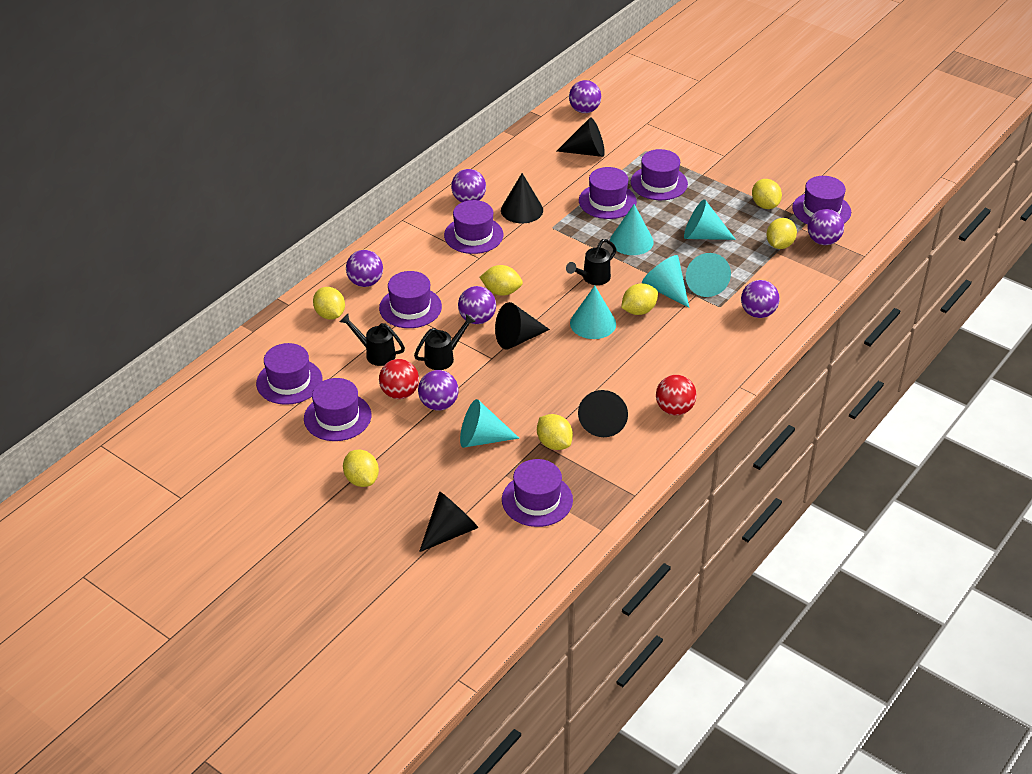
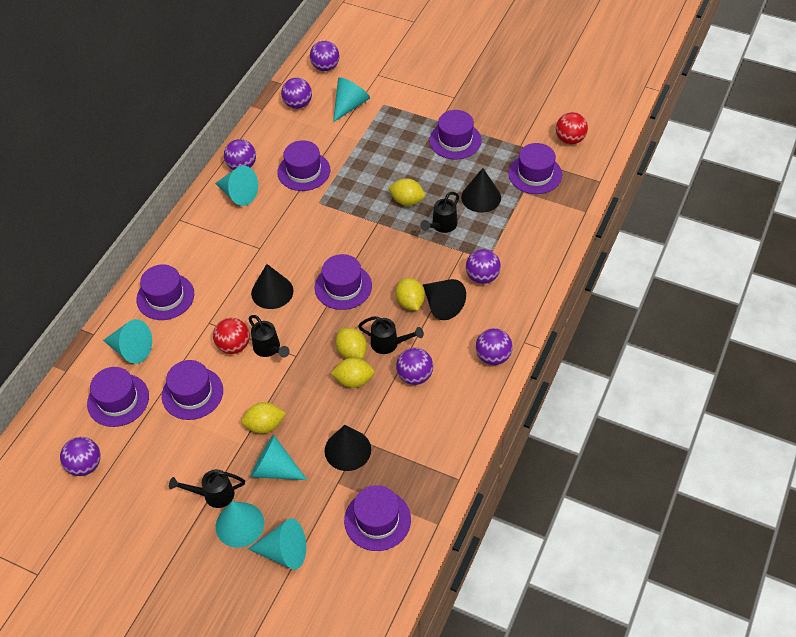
black cone: 5 -> 4
black watering can: 3 -> 4
yellow lemon: 7 -> 5

